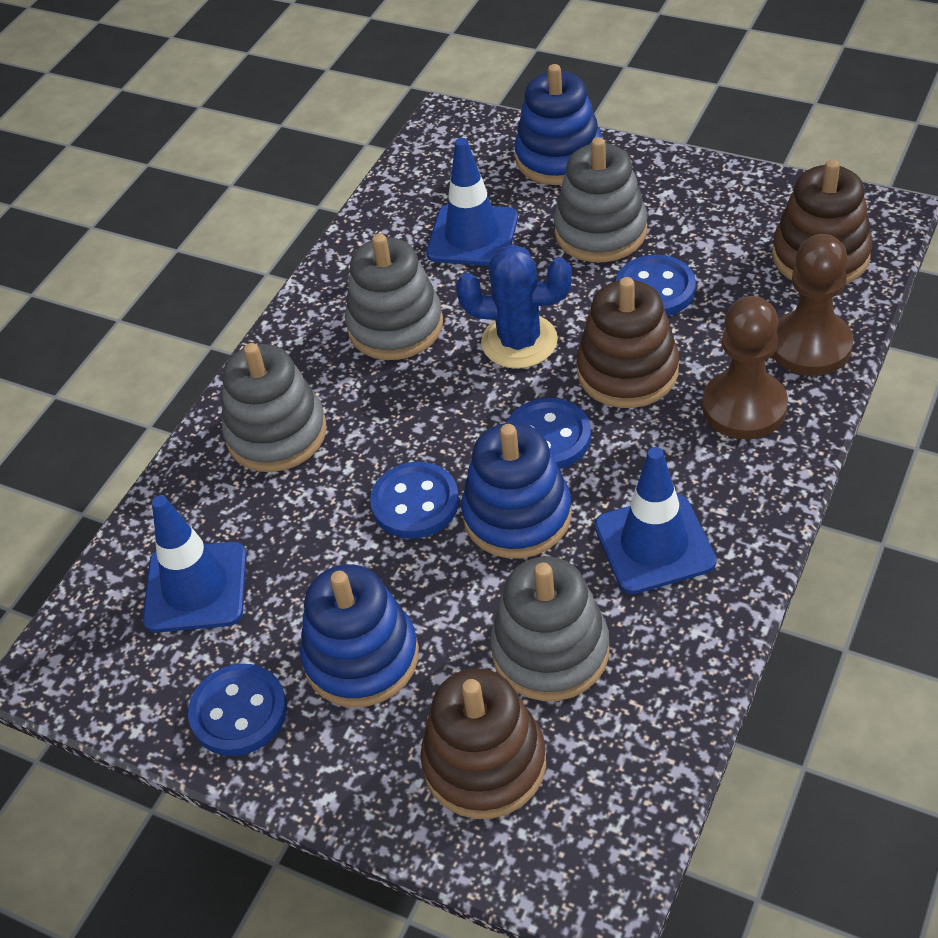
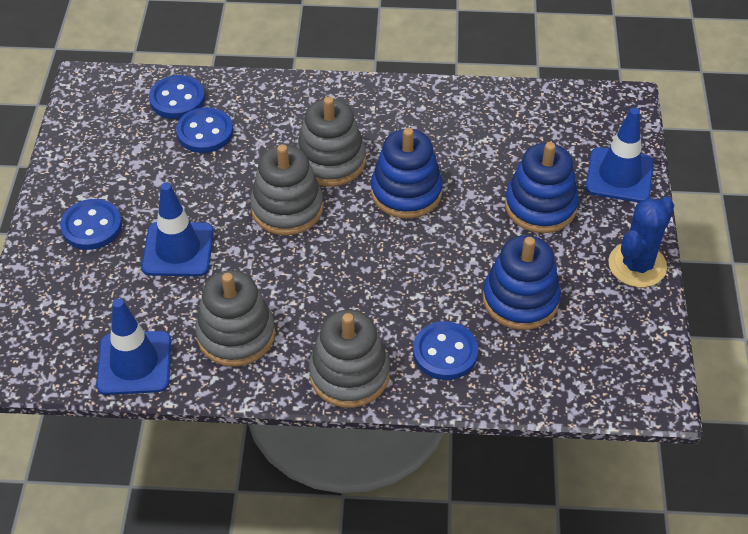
brown pawn: 2 -> 0
brown stacking toy: 3 -> 0

